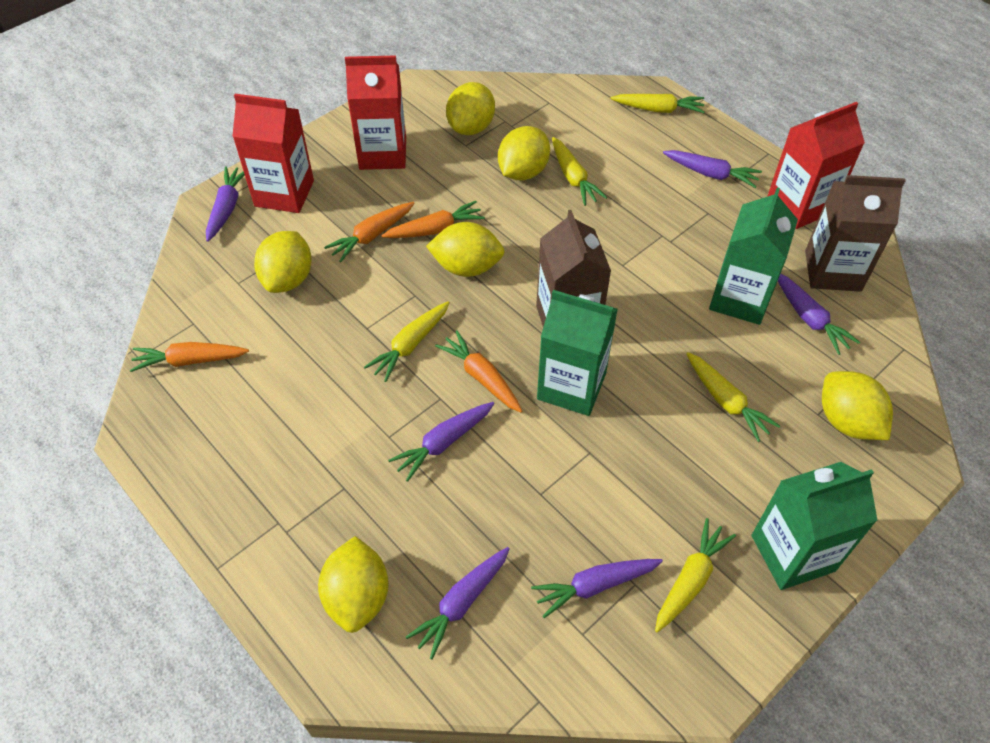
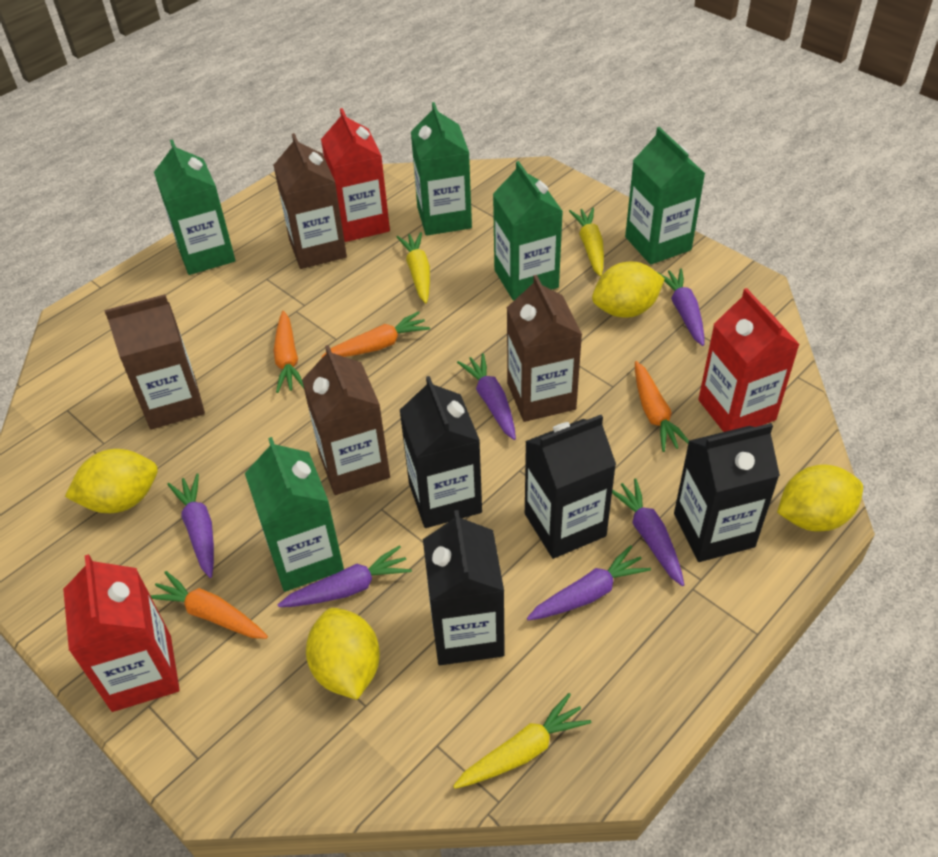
black carton: 0 -> 4
brown carton: 2 -> 4
green carton: 3 -> 5
yellow carrot: 5 -> 3
yellow lemon: 6 -> 4

